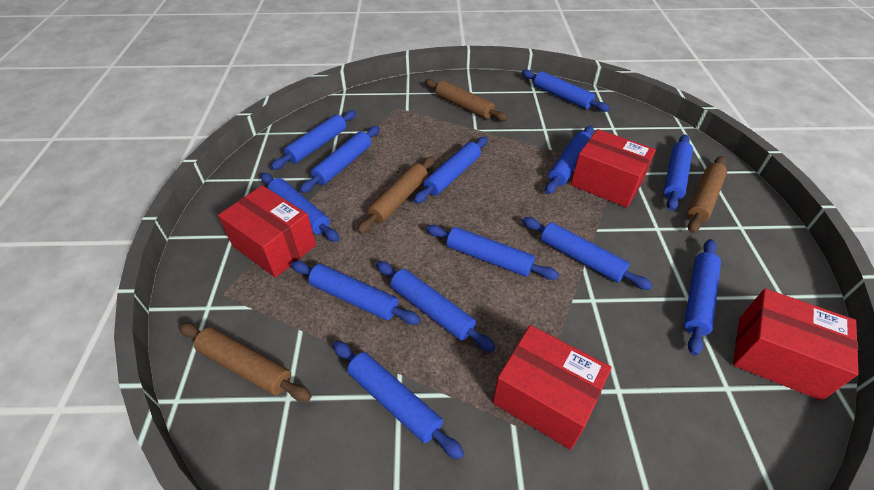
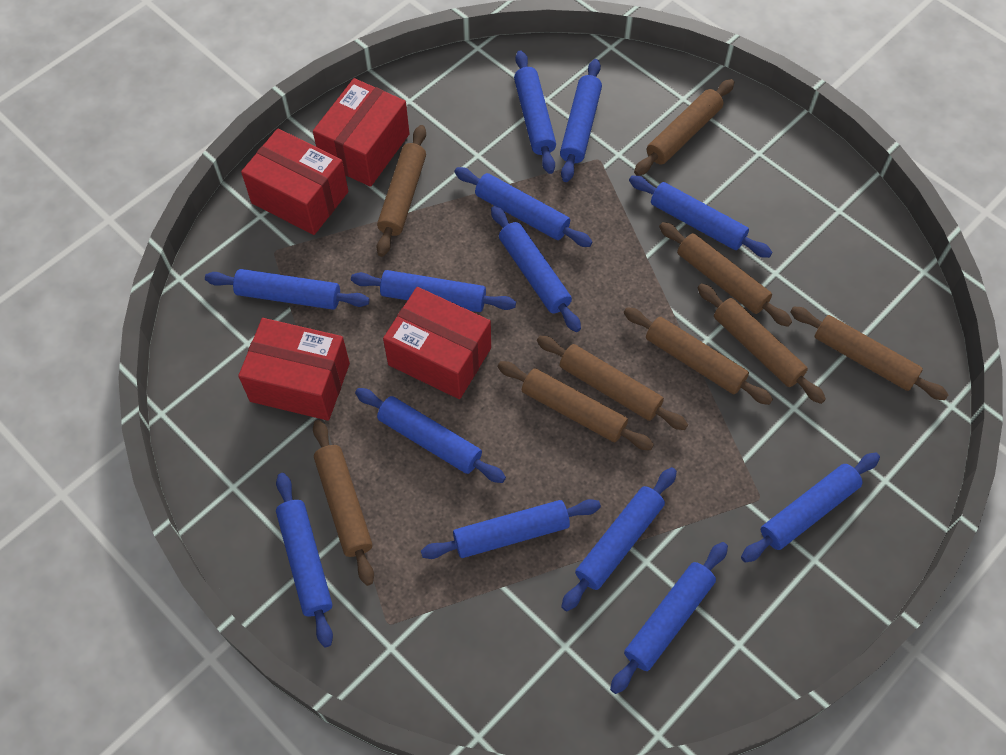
brown rolling pin: 4 -> 9

